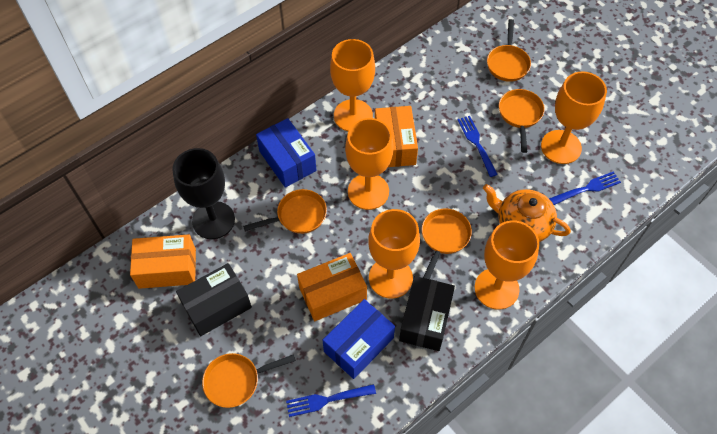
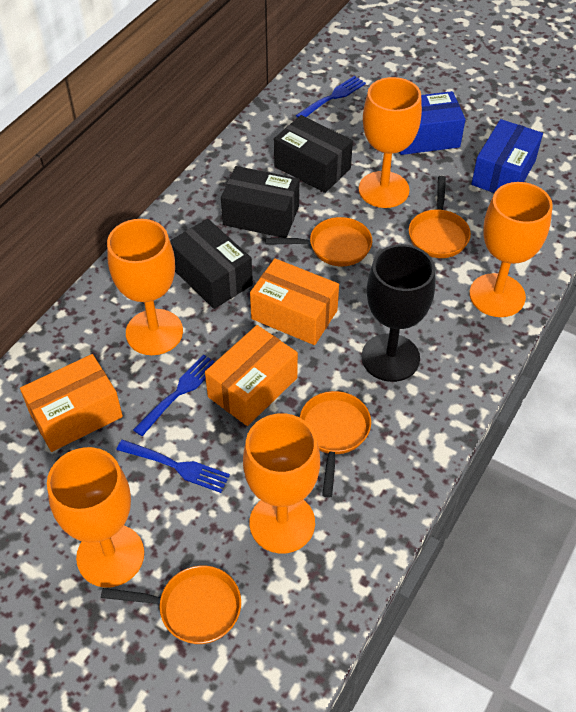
black box: 2 -> 3
orange pan: 5 -> 4
orange teapot: 1 -> 0

